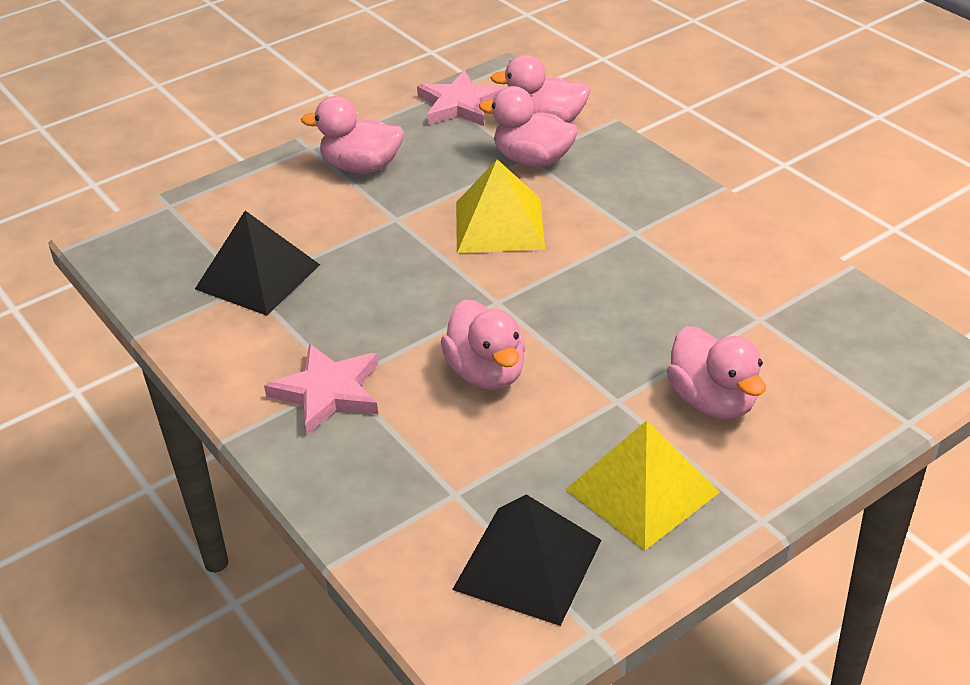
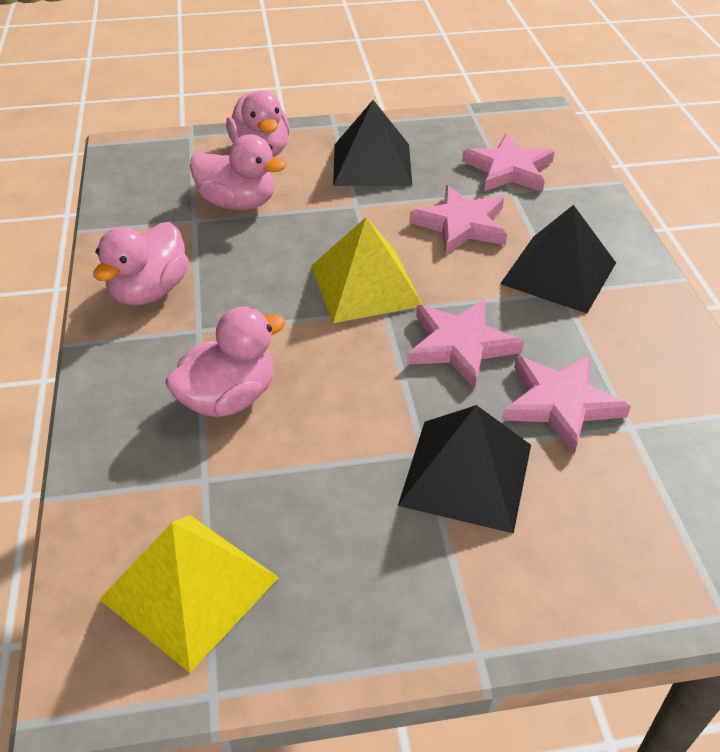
black pyramid: 2 -> 3
pink duck: 5 -> 4
pink star: 2 -> 4

